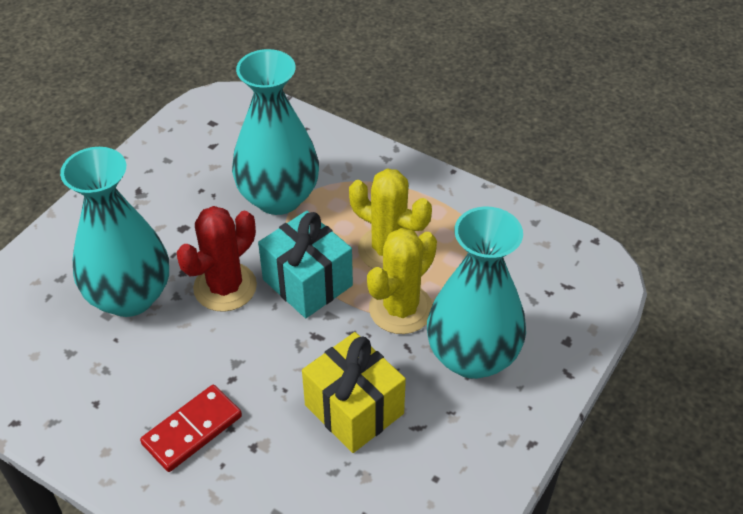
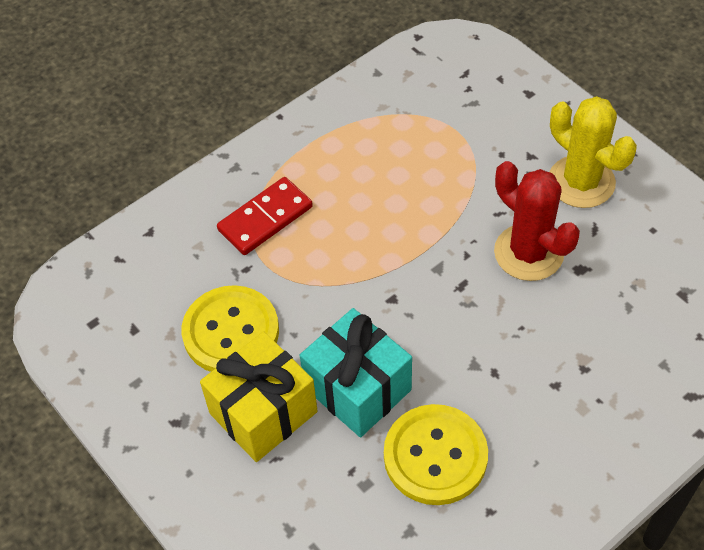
turquoise vase: 3 -> 0
yellow button: 0 -> 2
yellow cactus: 2 -> 1

